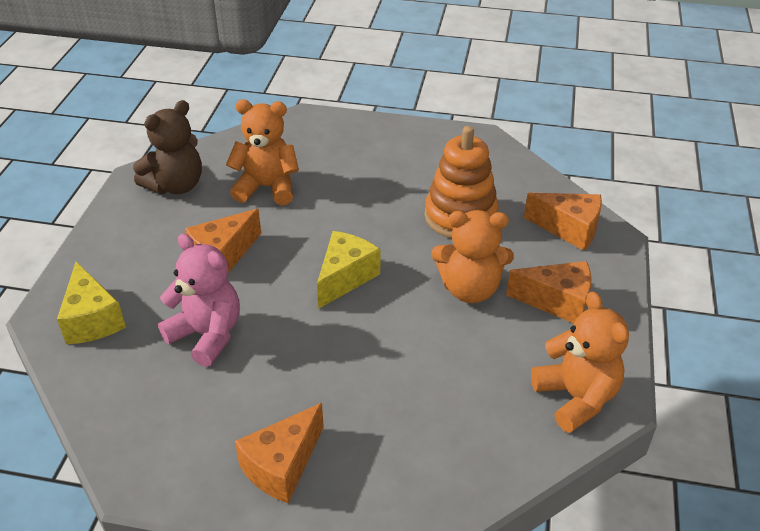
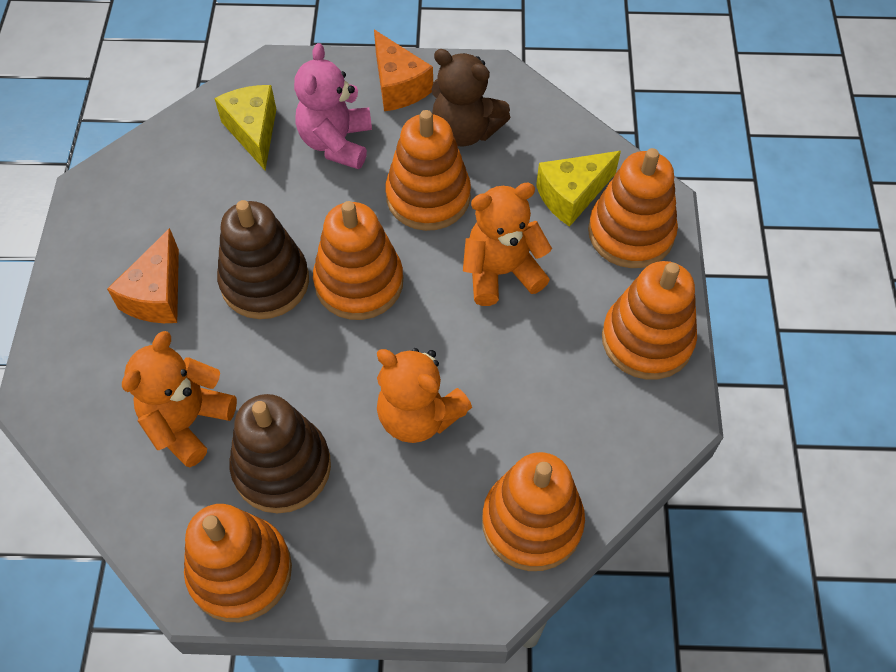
brown stacking toy: 0 -> 2
orange cheese: 4 -> 2
orange stacking toy: 1 -> 6

